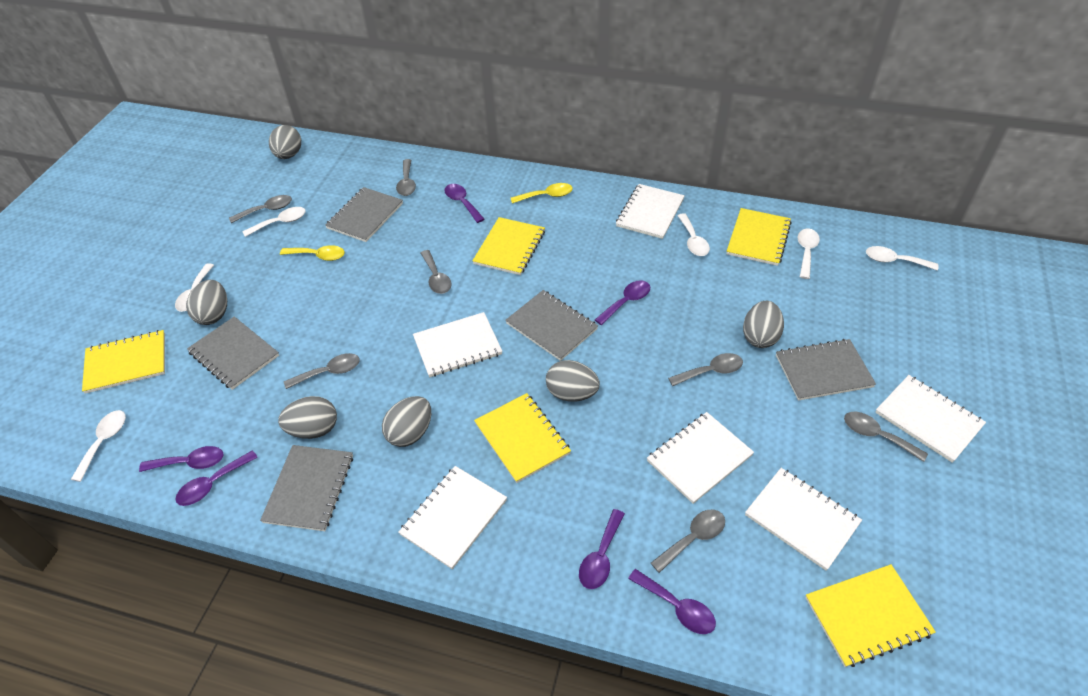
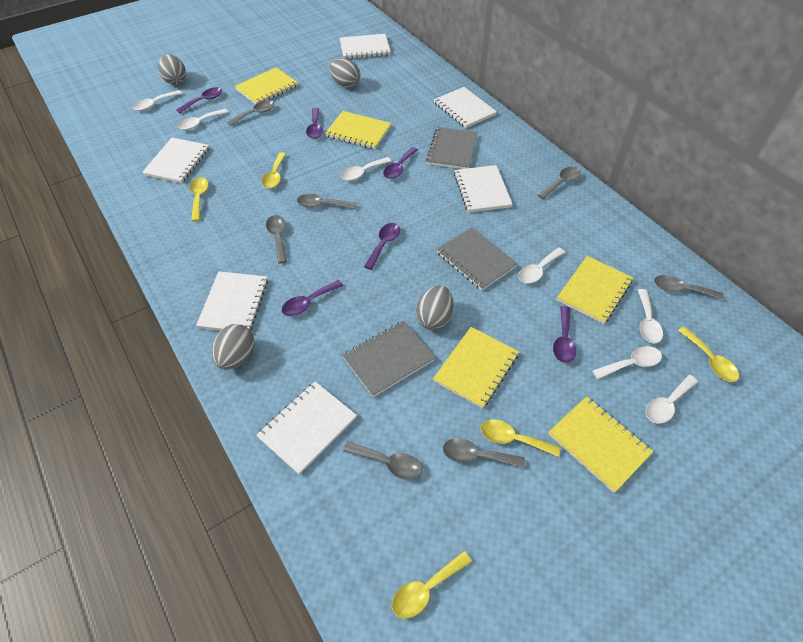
grey egg: 6 -> 4
grey notebook: 5 -> 3
white spoon: 6 -> 7
yellow spoon: 2 -> 5

